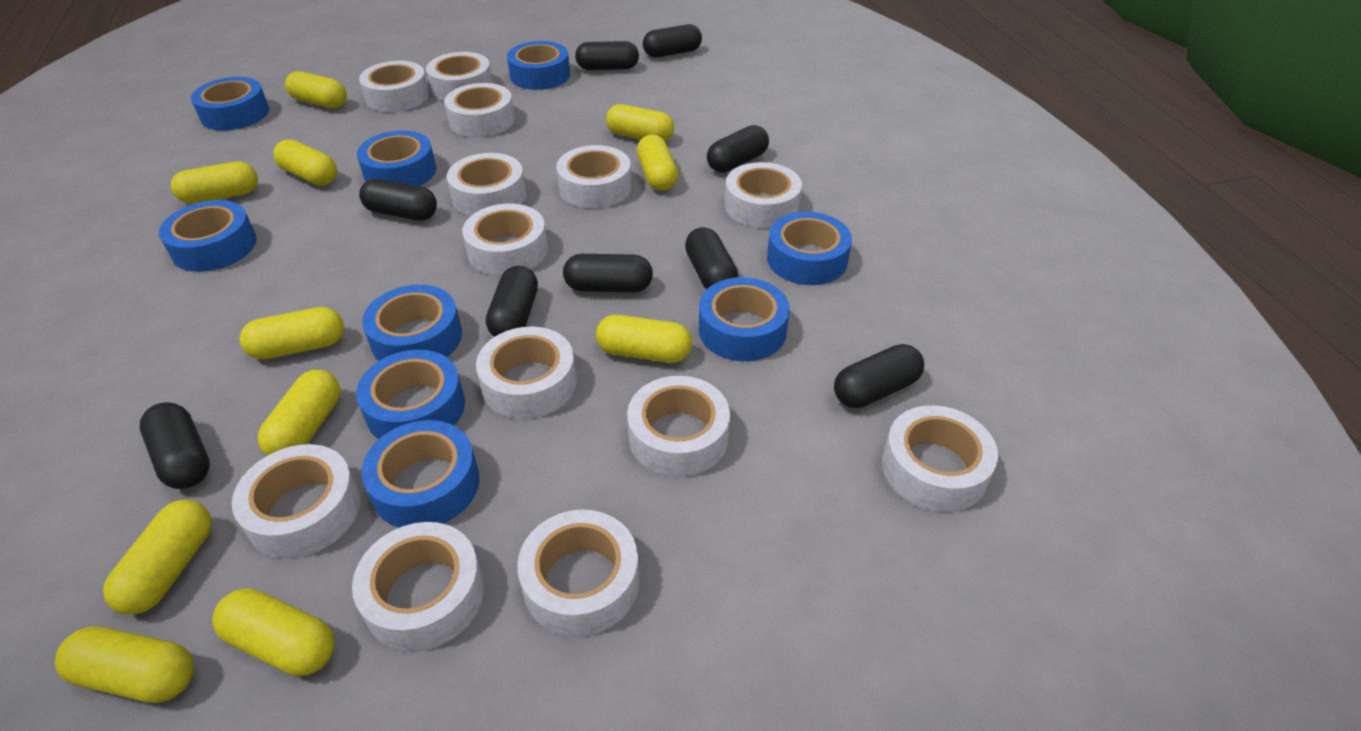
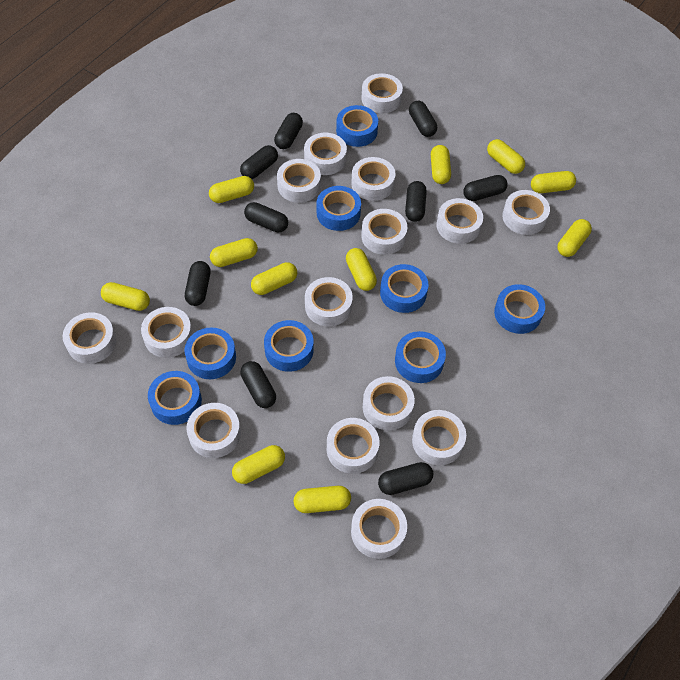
blue tape: 9 -> 8
white tape: 13 -> 15

